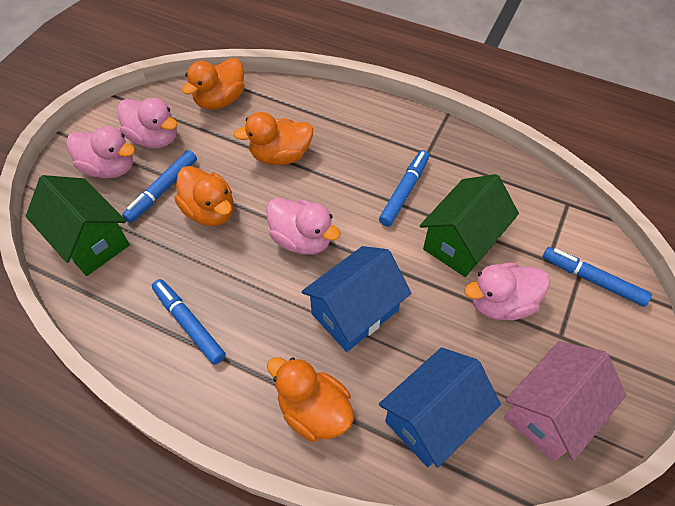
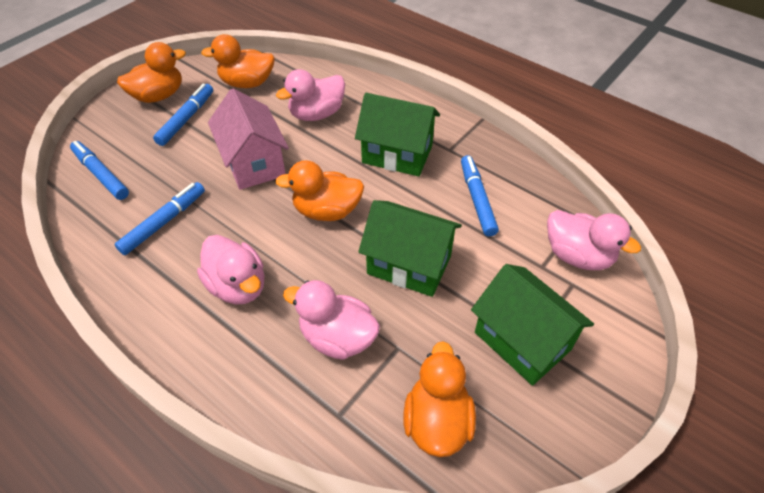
blue house: 2 -> 0
green house: 2 -> 3

